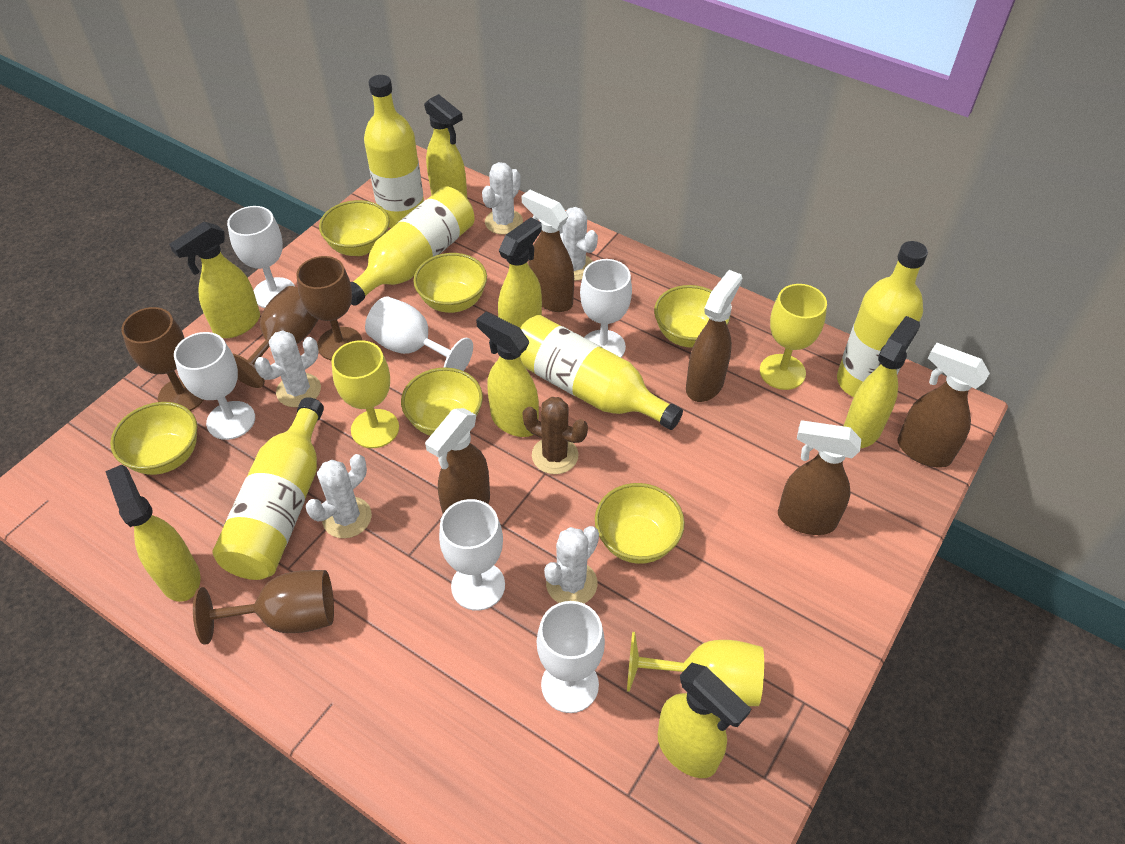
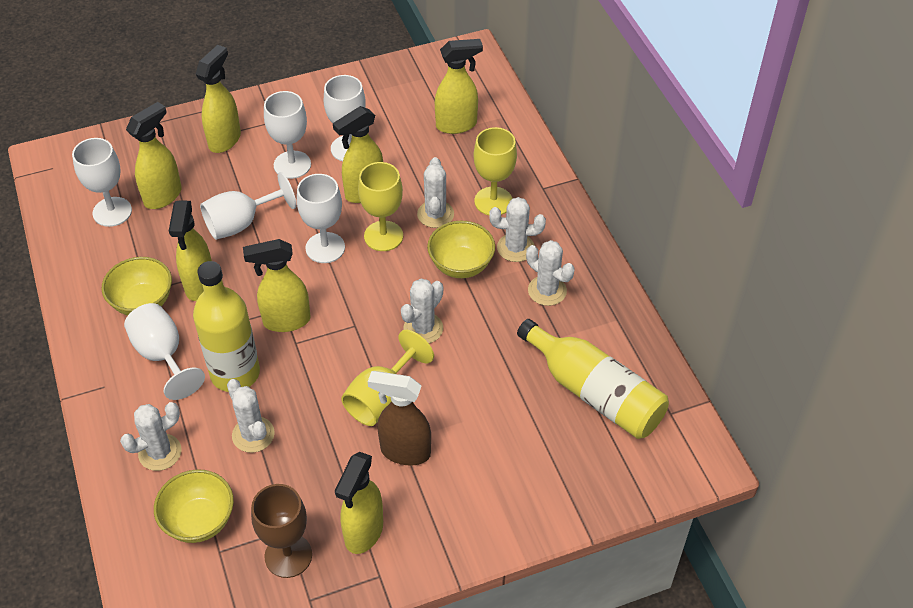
brown cactus: 1 -> 0
brown goblet: 4 -> 1
brown spray bottle: 5 -> 1
white cactus: 5 -> 6
yellow bottle: 5 -> 2
yellow bowl: 6 -> 3

